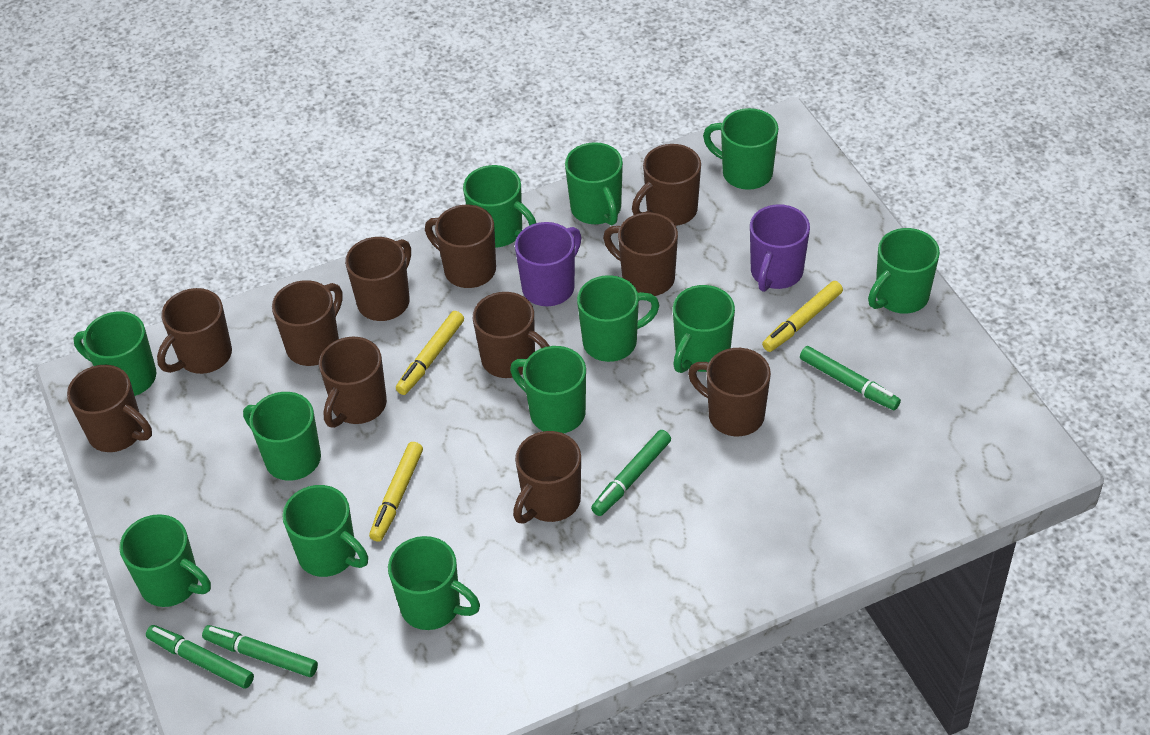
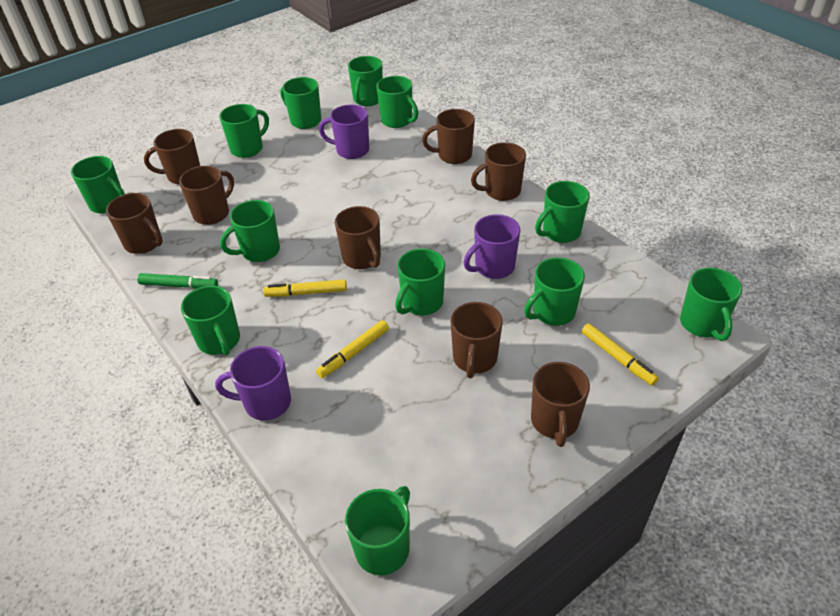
brown mug: 11 -> 8
green marker: 4 -> 1
purple mug: 2 -> 3

